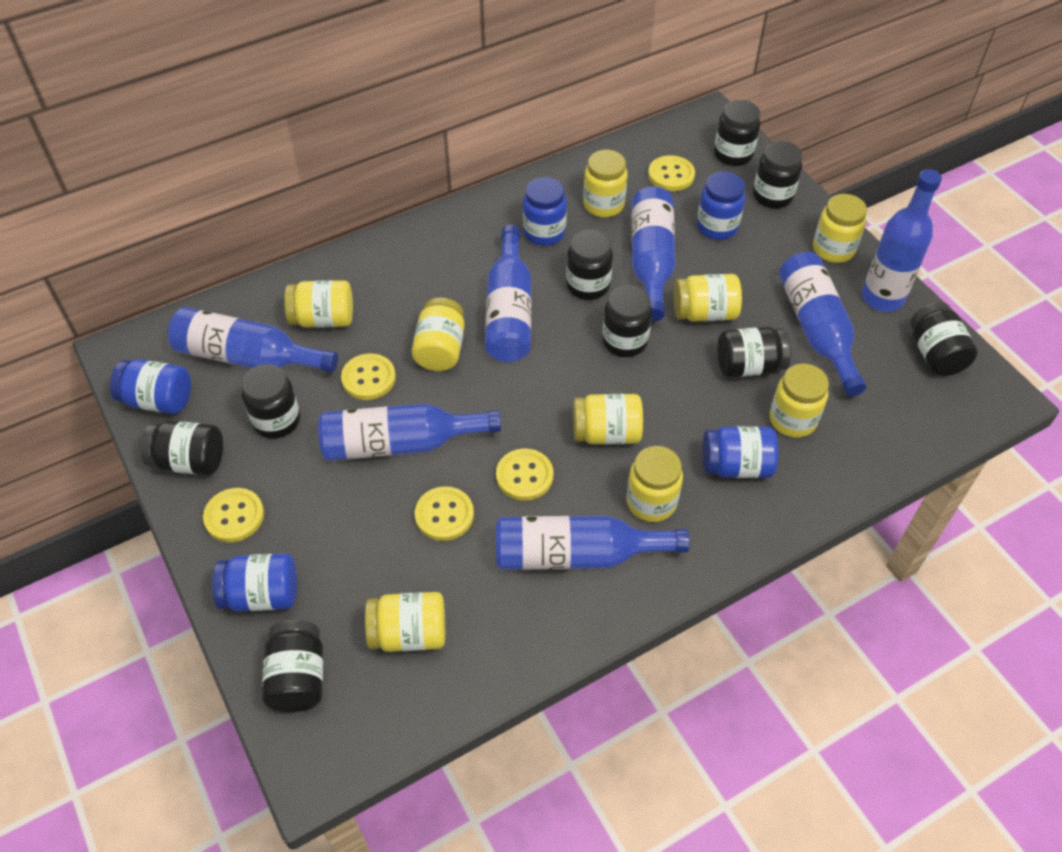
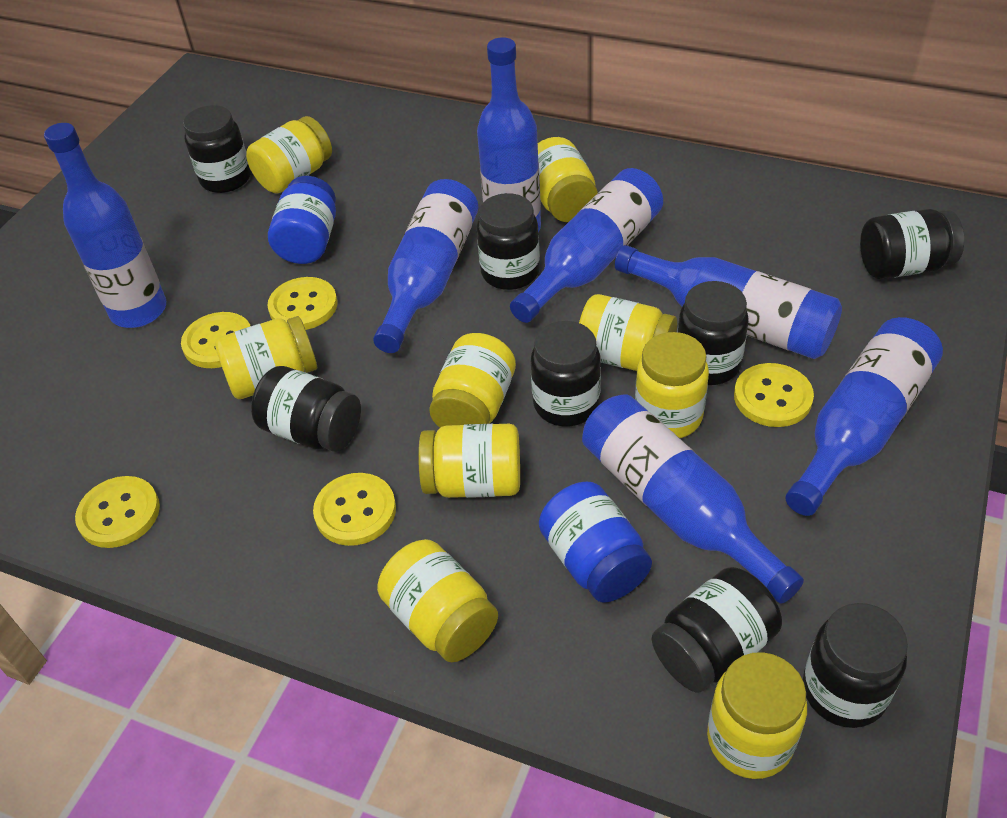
black jar: 9 -> 8
blue jar: 5 -> 2

